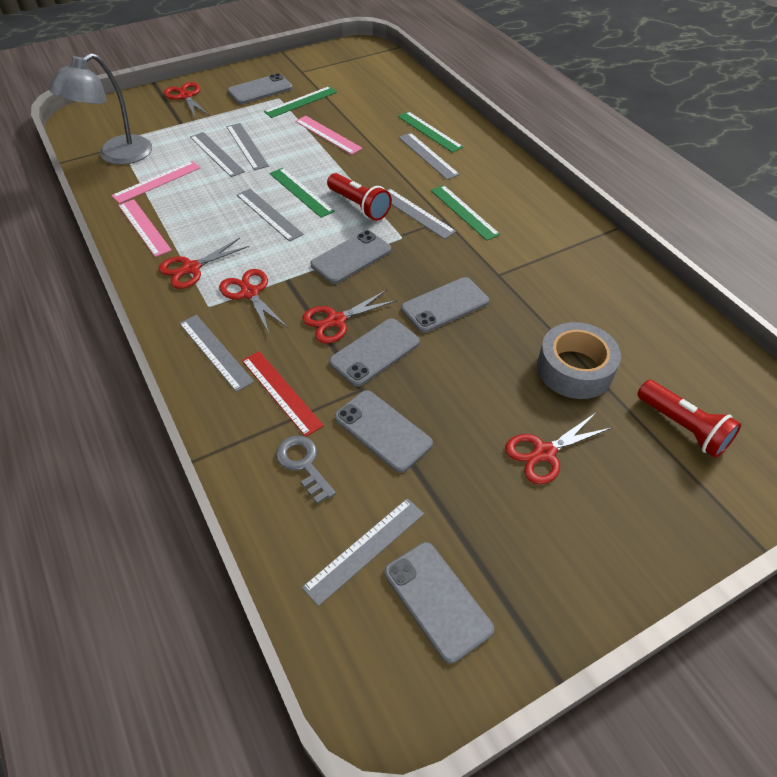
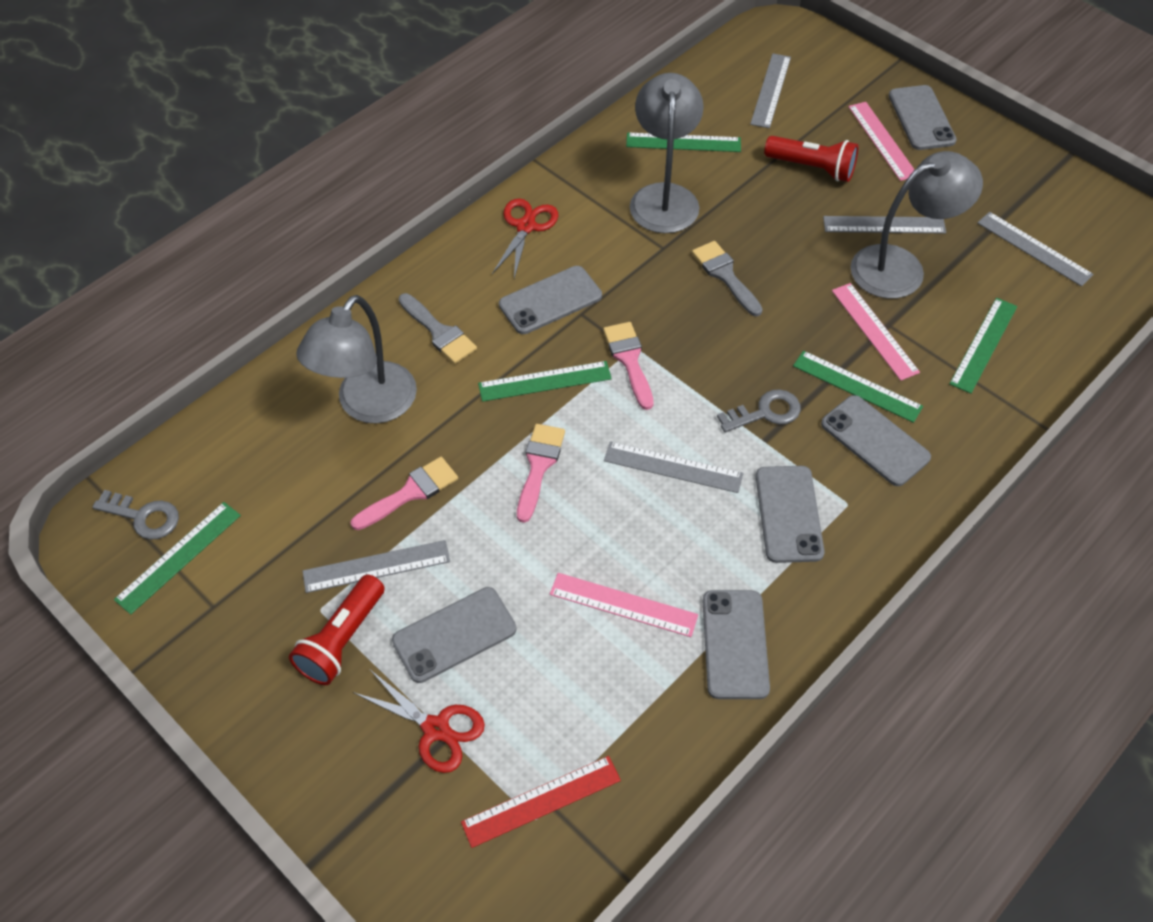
green ruler: 4 -> 5
grey brush: 0 -> 2
grey key: 1 -> 2
grey lamp: 1 -> 3
grey ruler: 7 -> 5
grey tape: 1 -> 0
pink brush: 0 -> 3
red scissors: 5 -> 2

